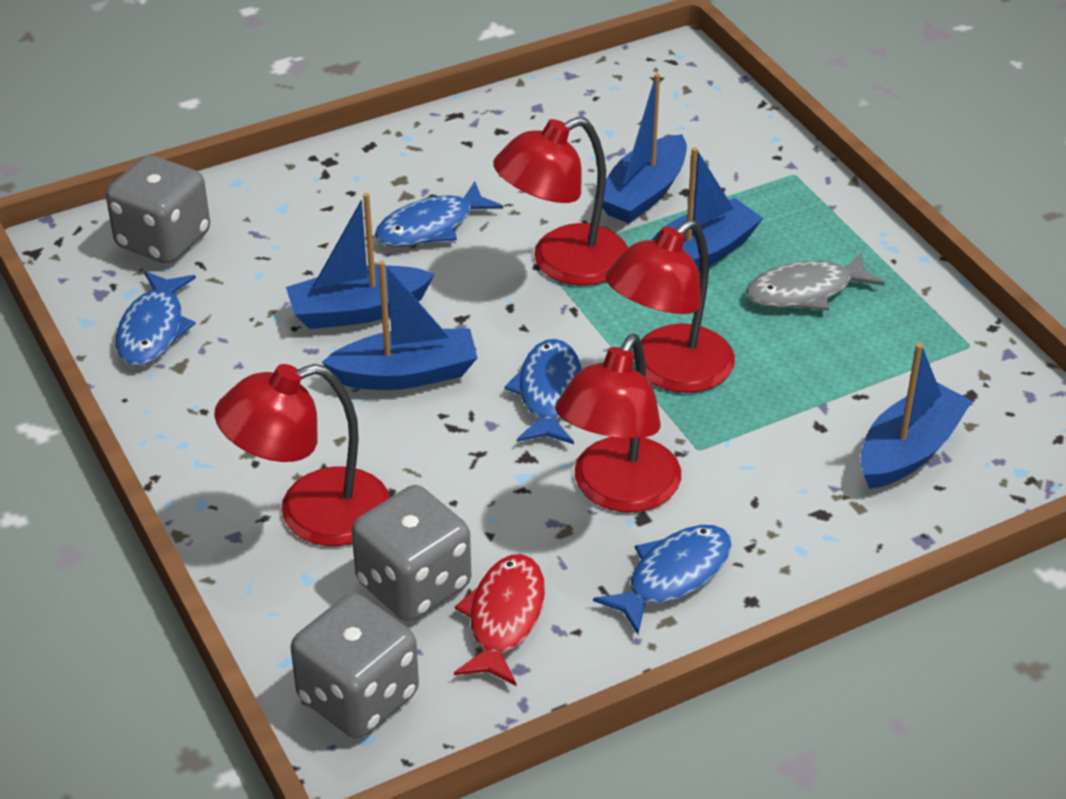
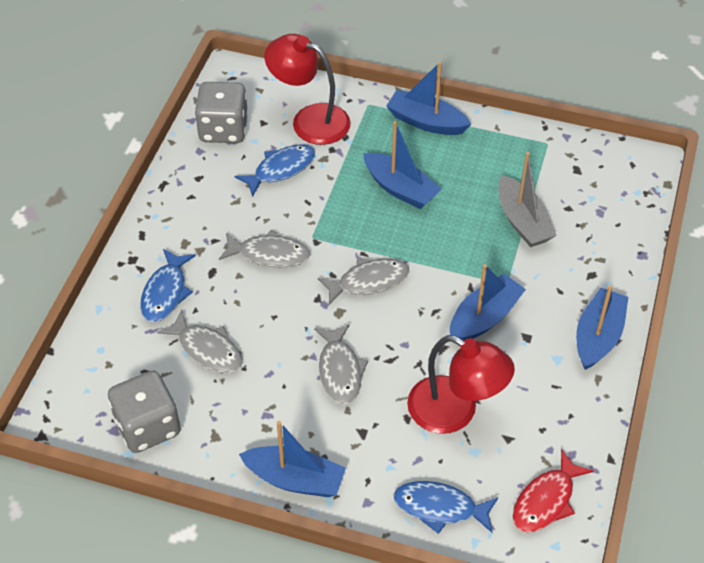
blue fish: 4 -> 3
grey boat: 0 -> 1
grey dice: 3 -> 2
grey fish: 1 -> 4
red lamp: 4 -> 2

